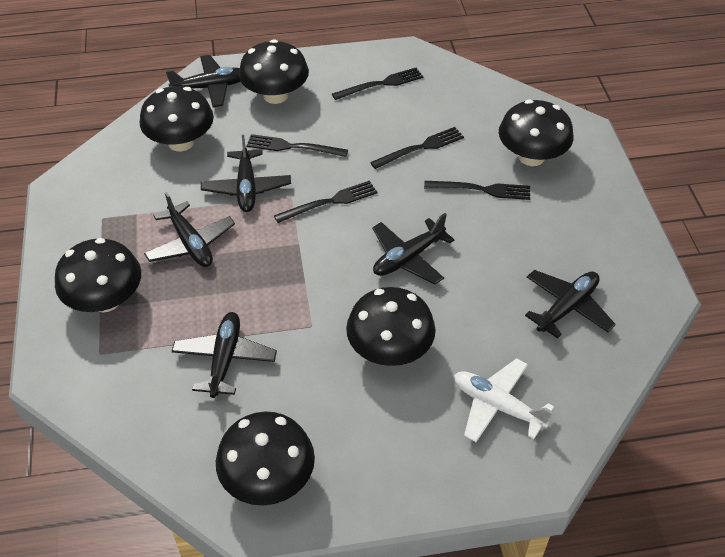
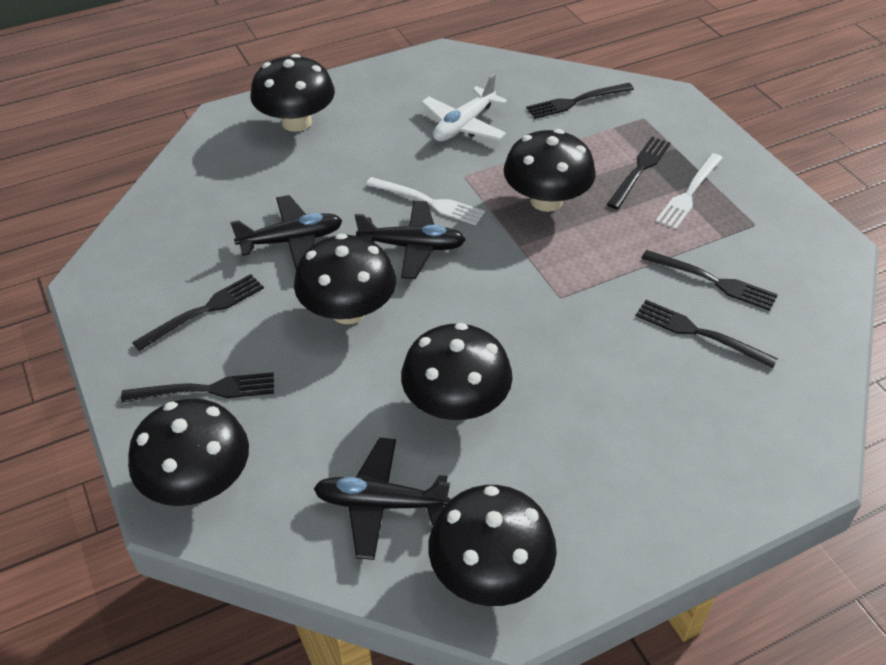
black fork: 5 -> 6
black plane: 6 -> 3
white fork: 0 -> 2

